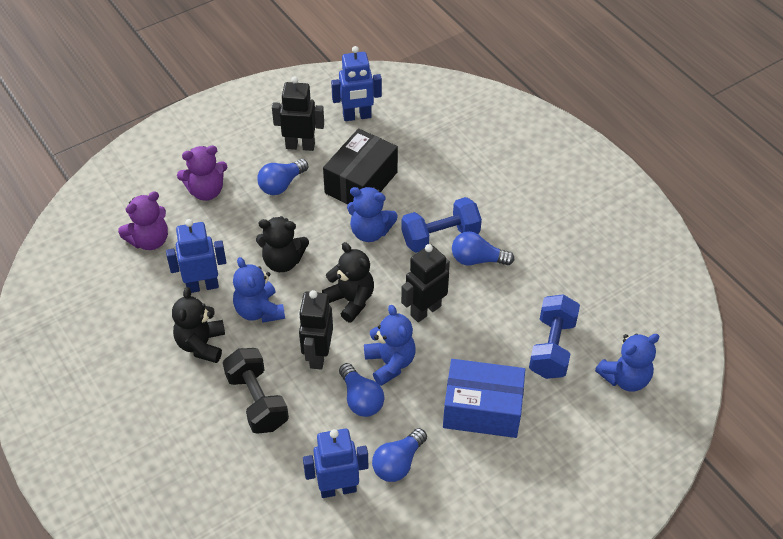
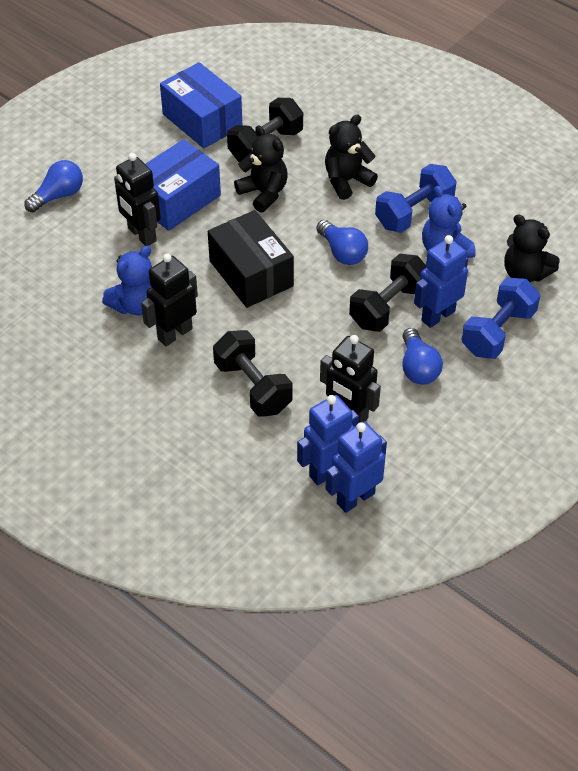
black dumbbell: 1 -> 3
blue box: 1 -> 2
blue light bulb: 4 -> 3
blue teddy bear: 4 -> 2
purple teddy bear: 2 -> 0

